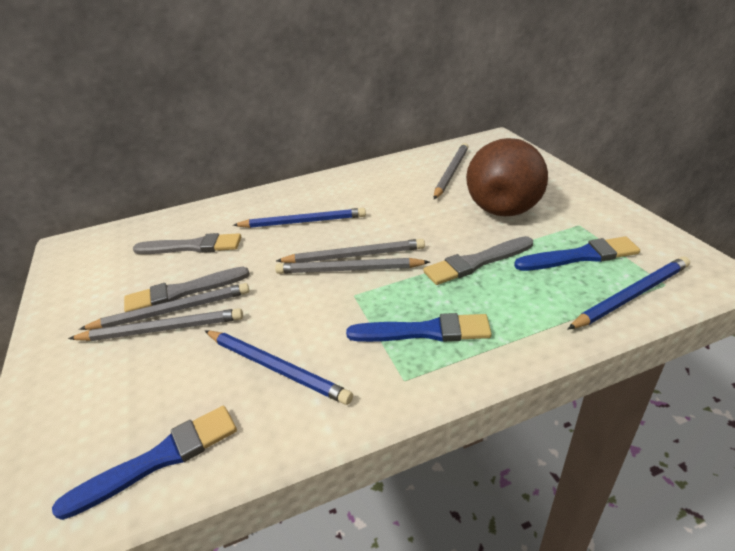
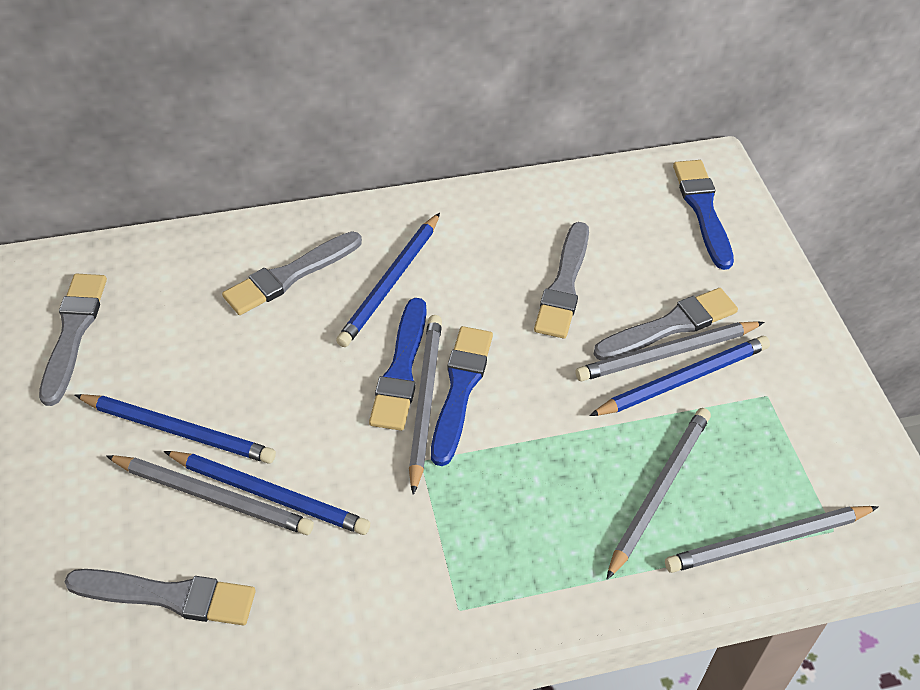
blue pencil: 3 -> 4
brown pear: 1 -> 0
grey brush: 3 -> 5

